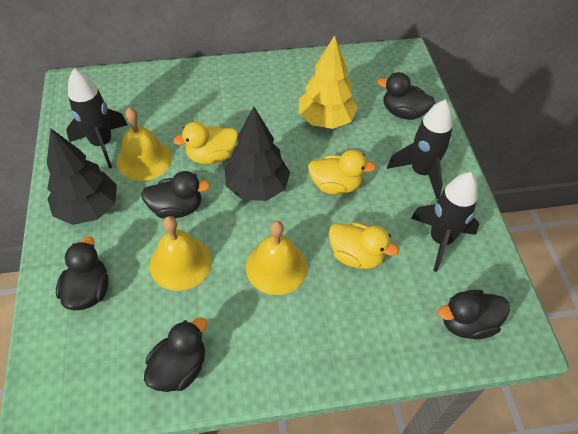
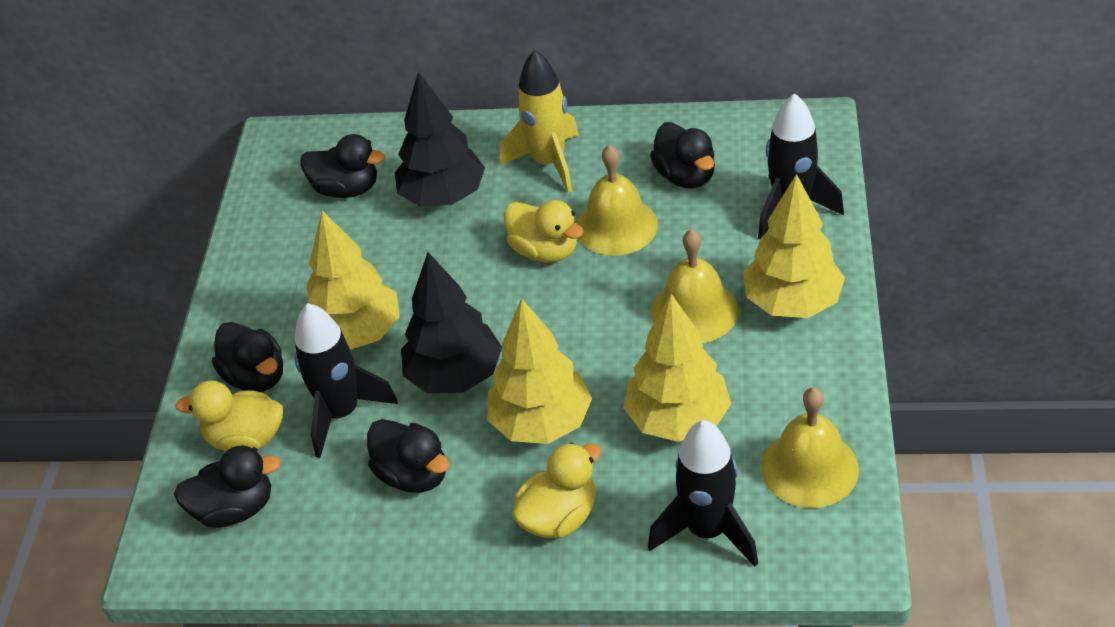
yellow rocket: 0 -> 1
yellow tree: 1 -> 4

